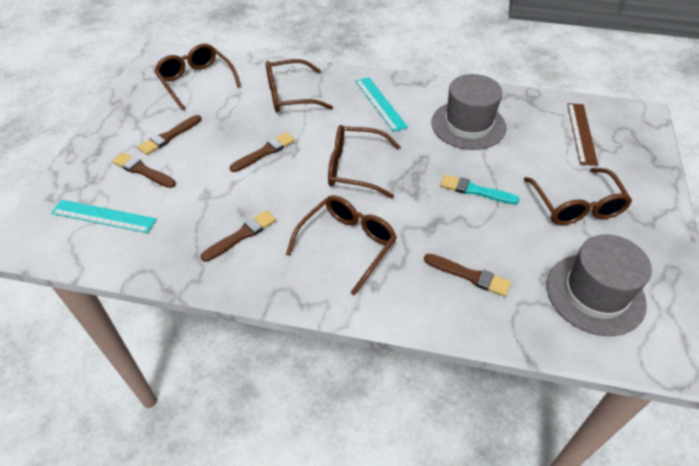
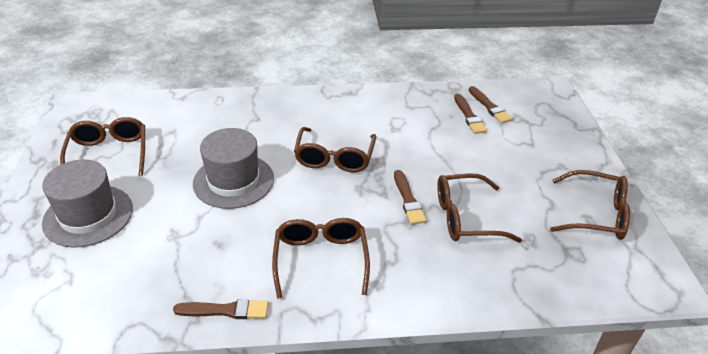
brown brush: 5 -> 4
brown ruler: 1 -> 0
turquoise brush: 1 -> 0
turquoise ruler: 2 -> 0

